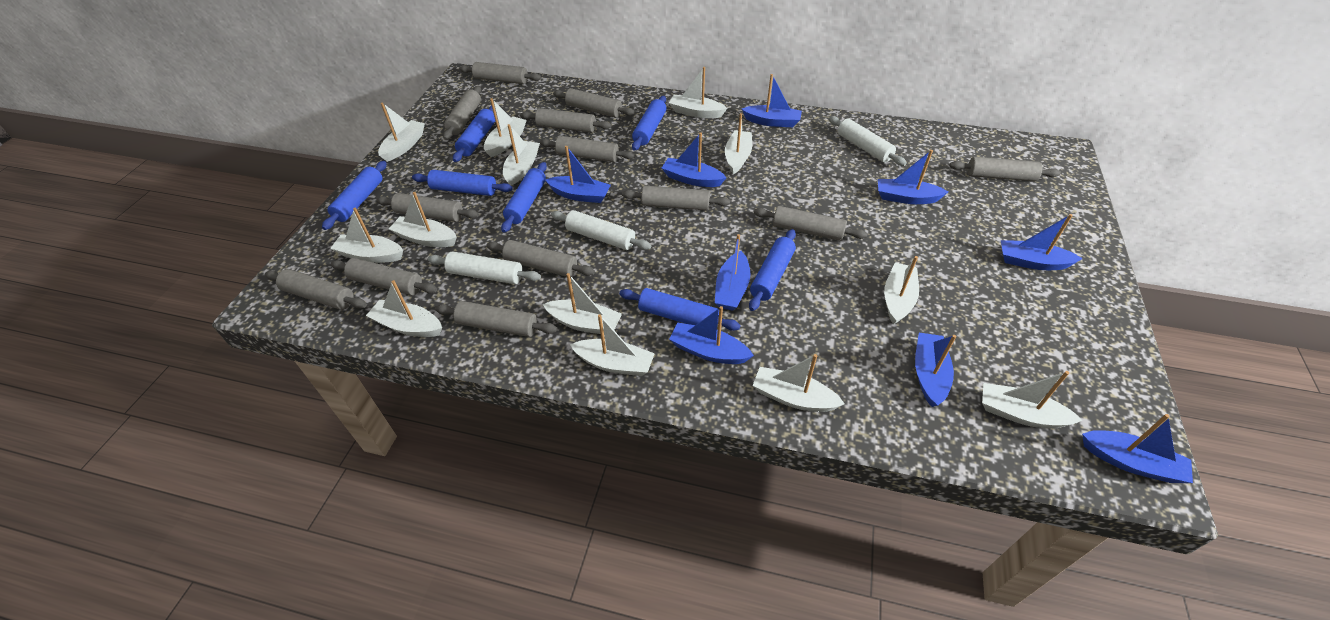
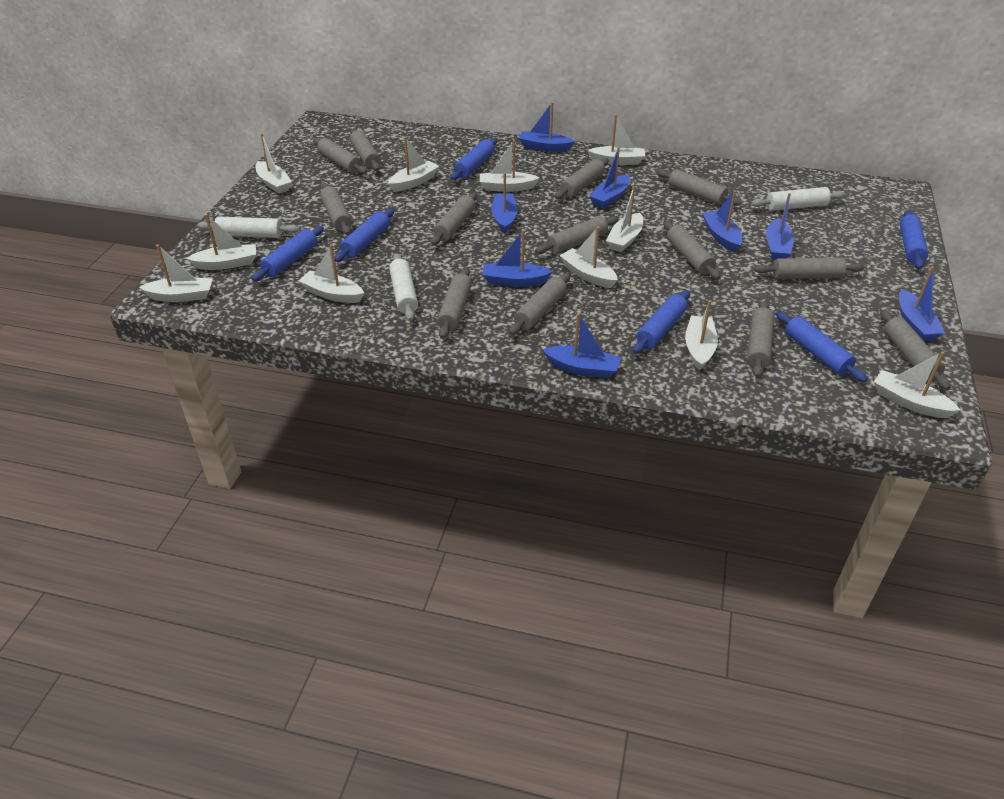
blue boat: 9 -> 8
blue rolling pin: 7 -> 6
white boat: 13 -> 11

